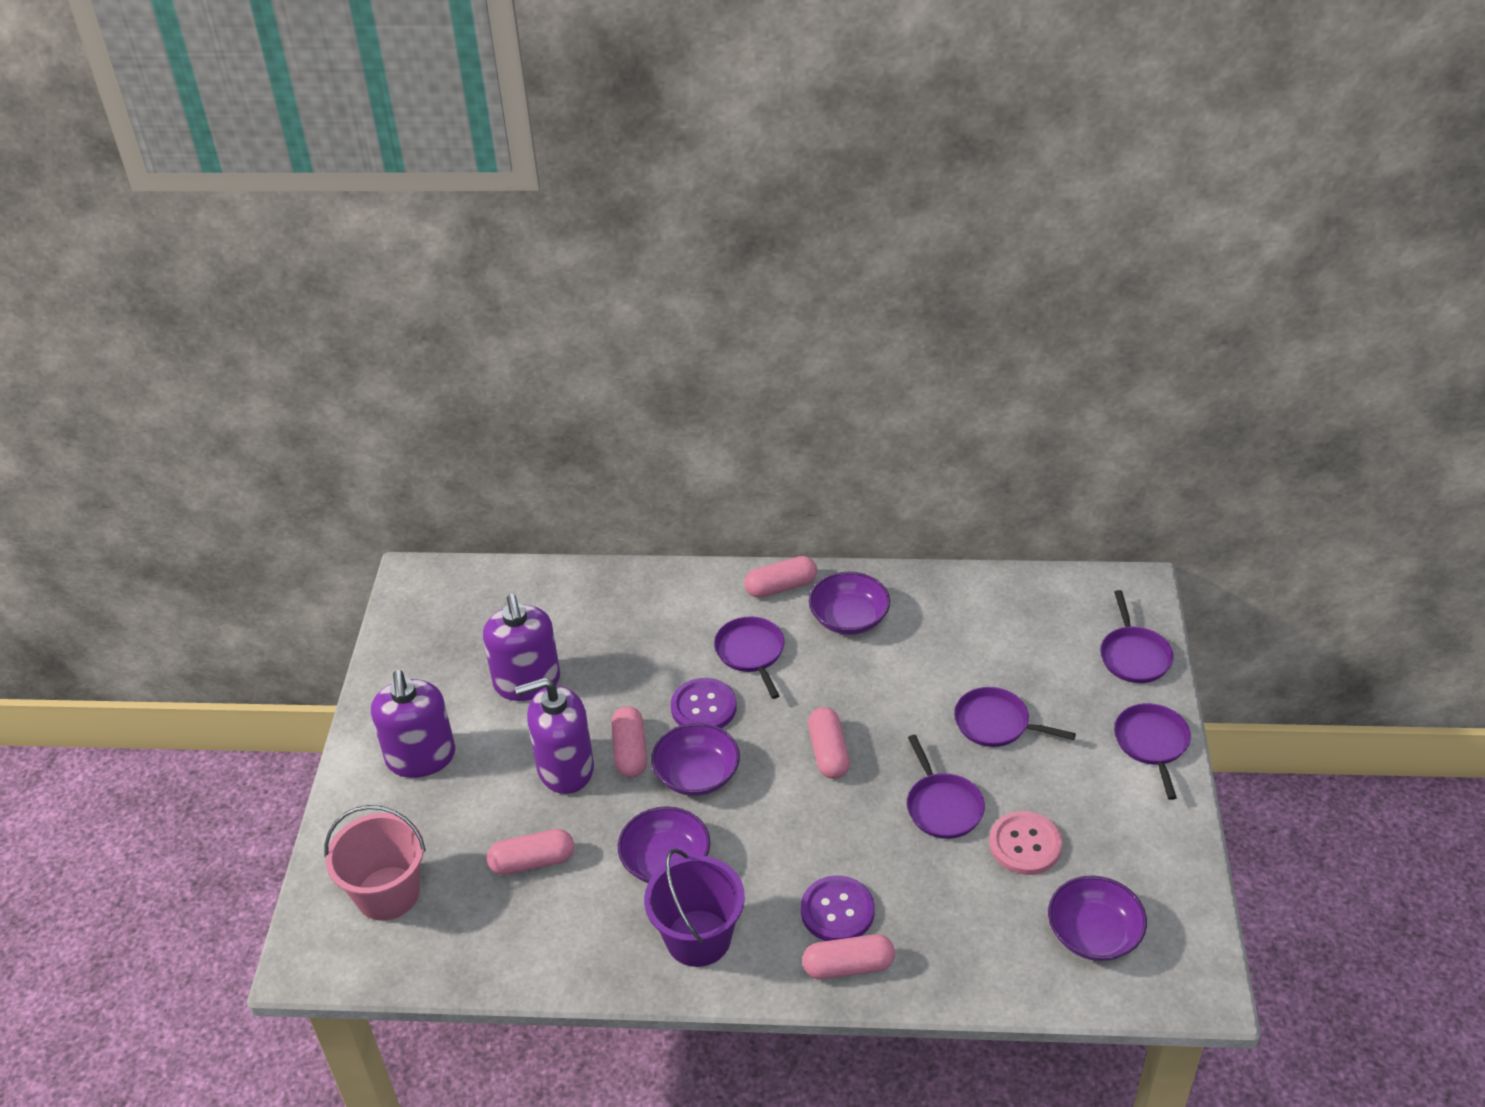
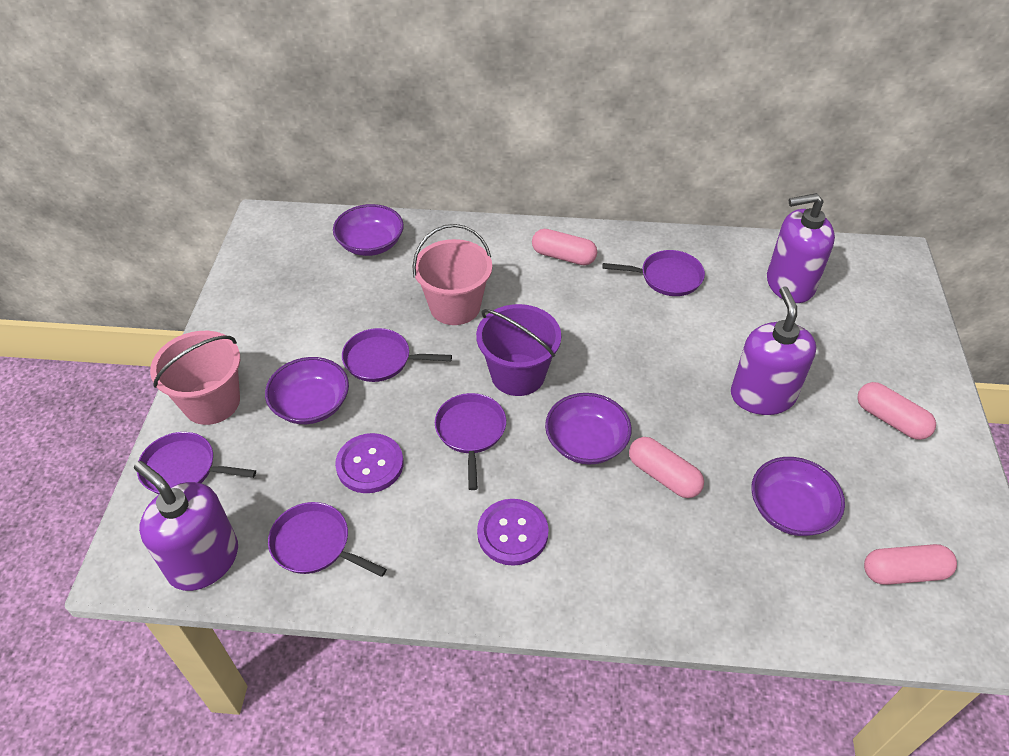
pink bucket: 1 -> 2
pink button: 1 -> 0
pink capsule: 5 -> 4

